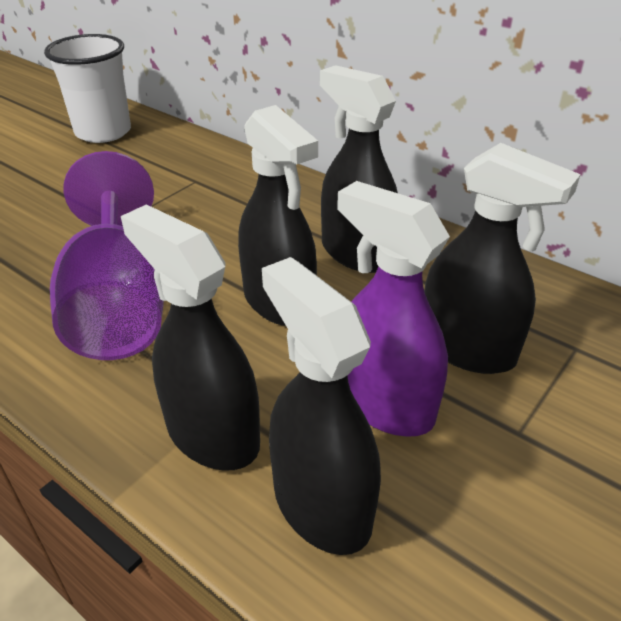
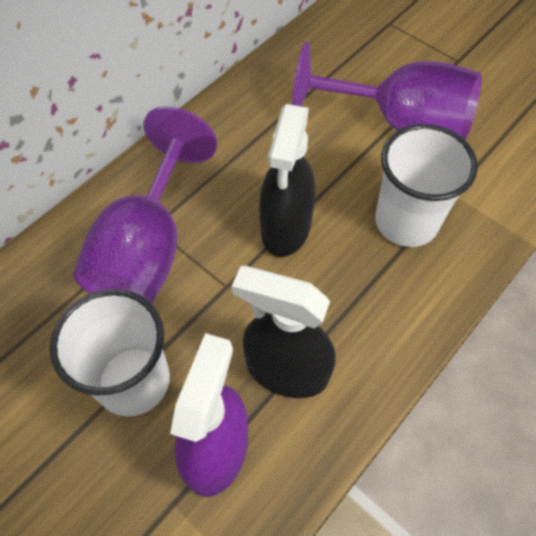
black spray bottle: 5 -> 2
purple goblet: 1 -> 2
white cup: 1 -> 2

